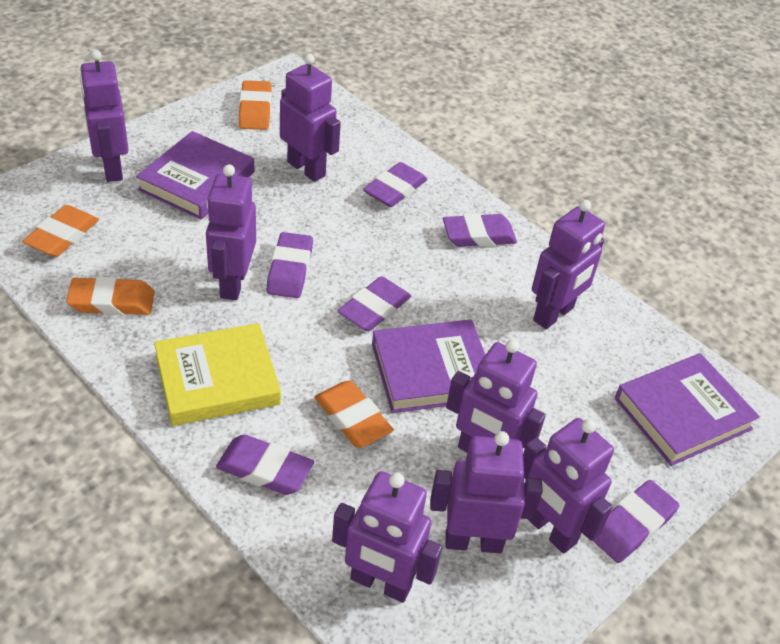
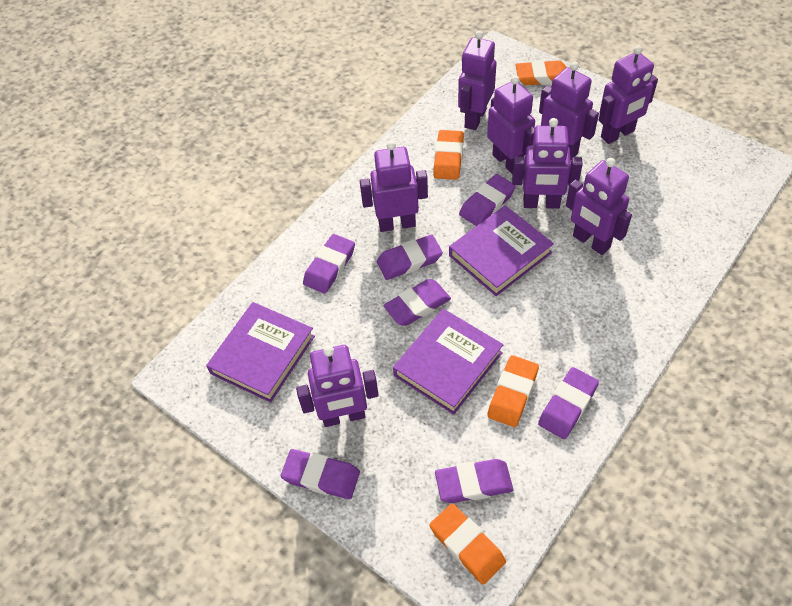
purple eraser: 6 -> 7
yellow book: 1 -> 0

